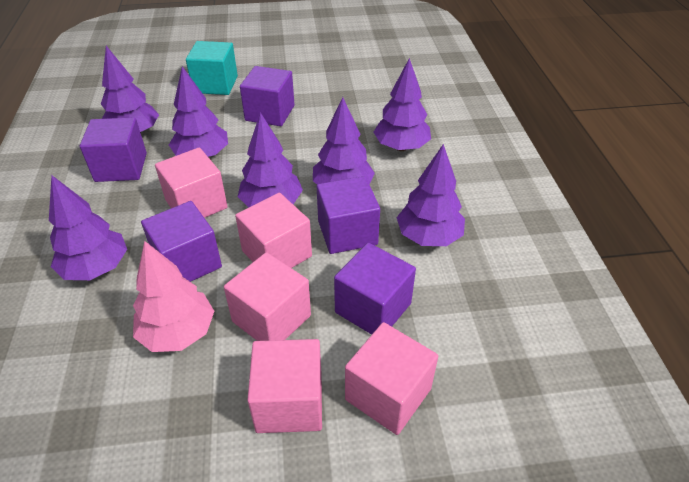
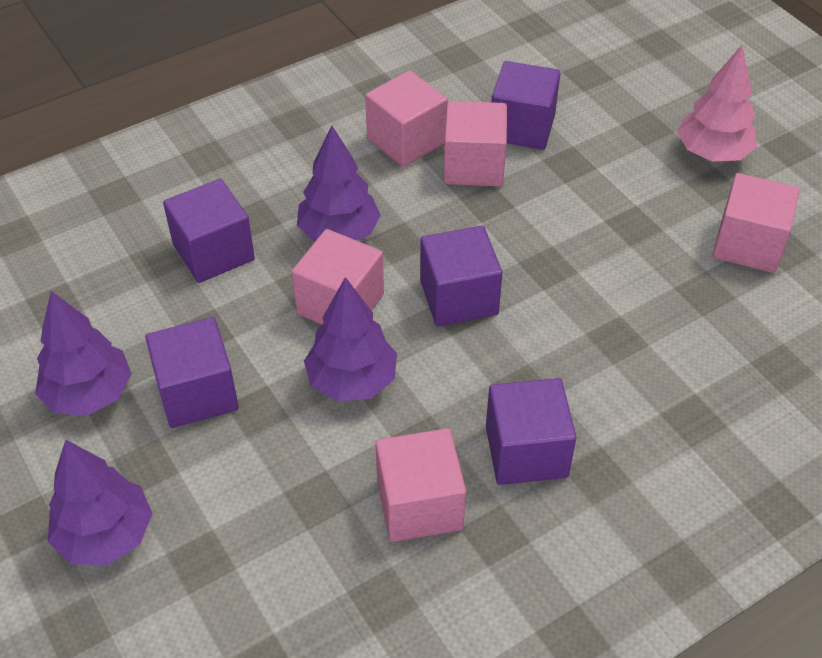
purple tree: 7 -> 4
turquoise cube: 1 -> 0

